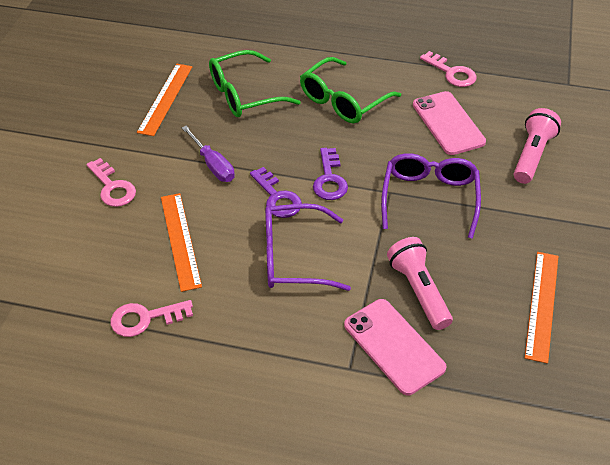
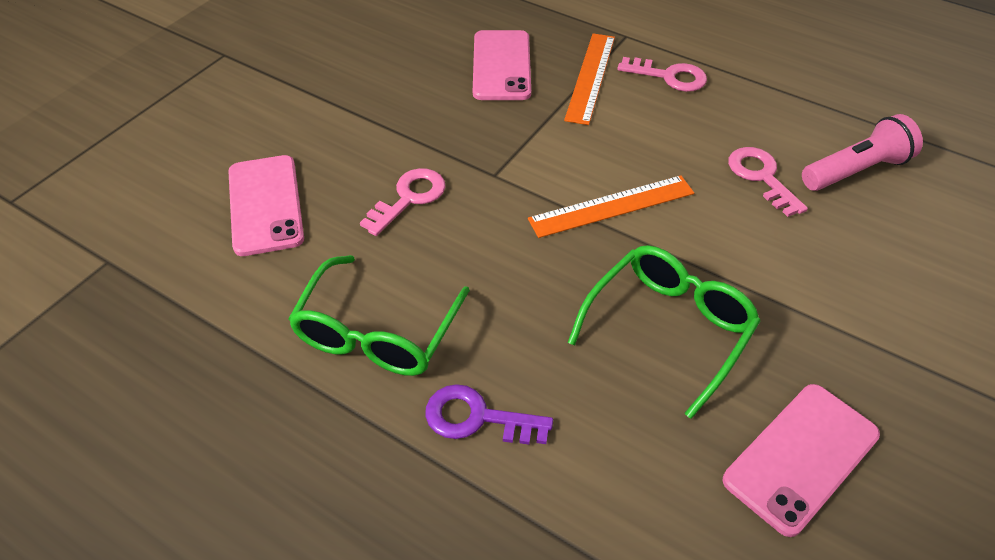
orange ruler: 3 -> 2
pink flashlight: 2 -> 1
pink phone: 2 -> 3
purple glasses: 2 -> 0
purple key: 2 -> 1
purple screwdriver: 1 -> 0

